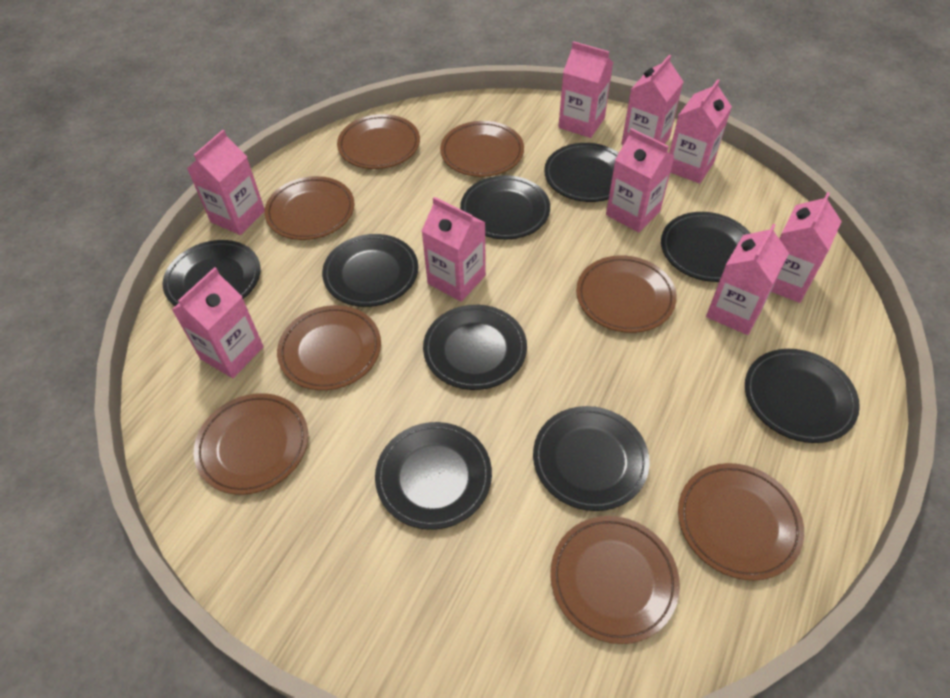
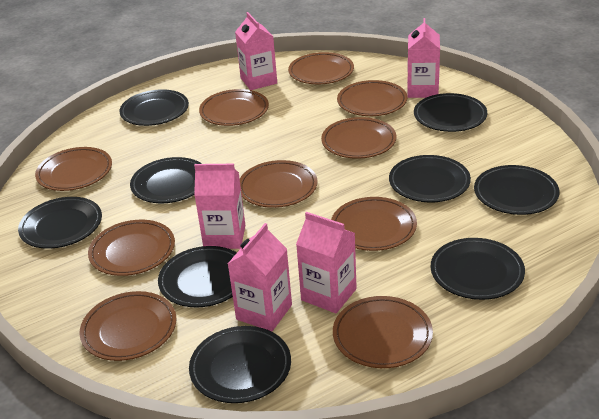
brown plate: 8 -> 10
pink carton: 9 -> 5

